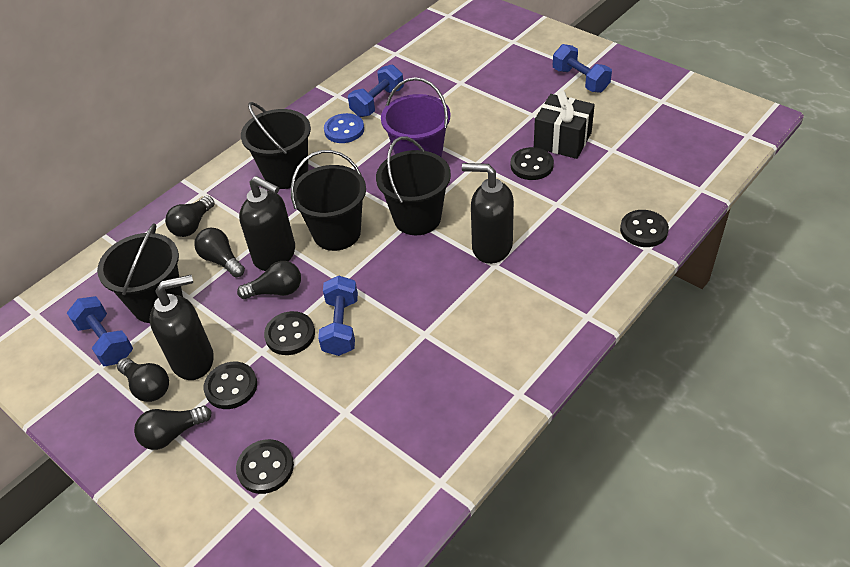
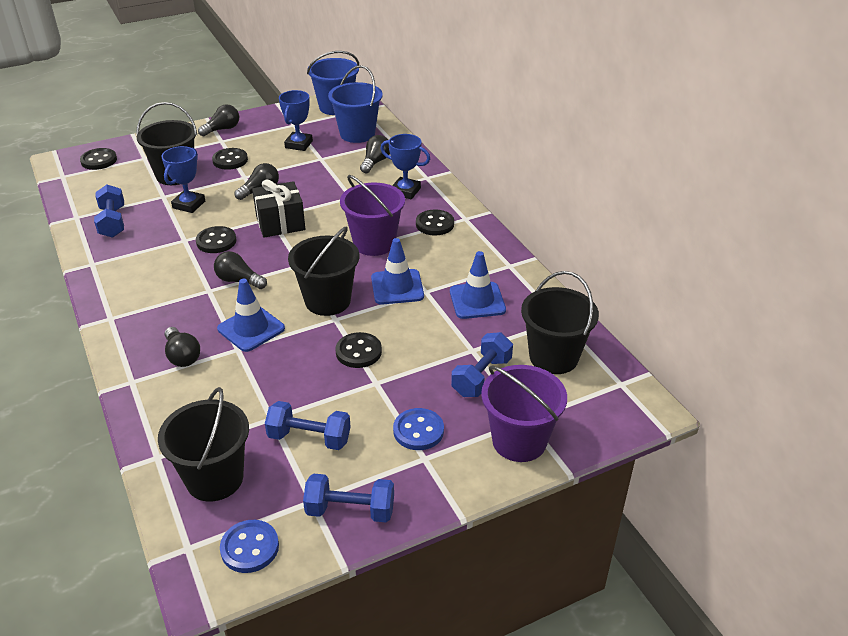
black soap dispenser: 3 -> 0
blue bucket: 0 -> 2
blue button: 1 -> 2
blue traffic cone: 0 -> 3
blue trophy: 0 -> 3
purple bucket: 1 -> 2

